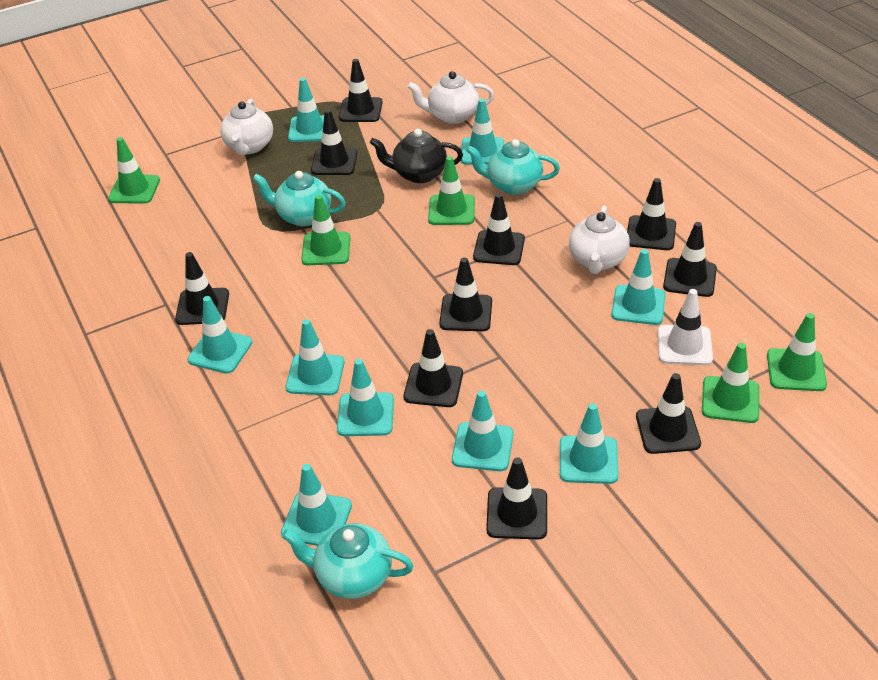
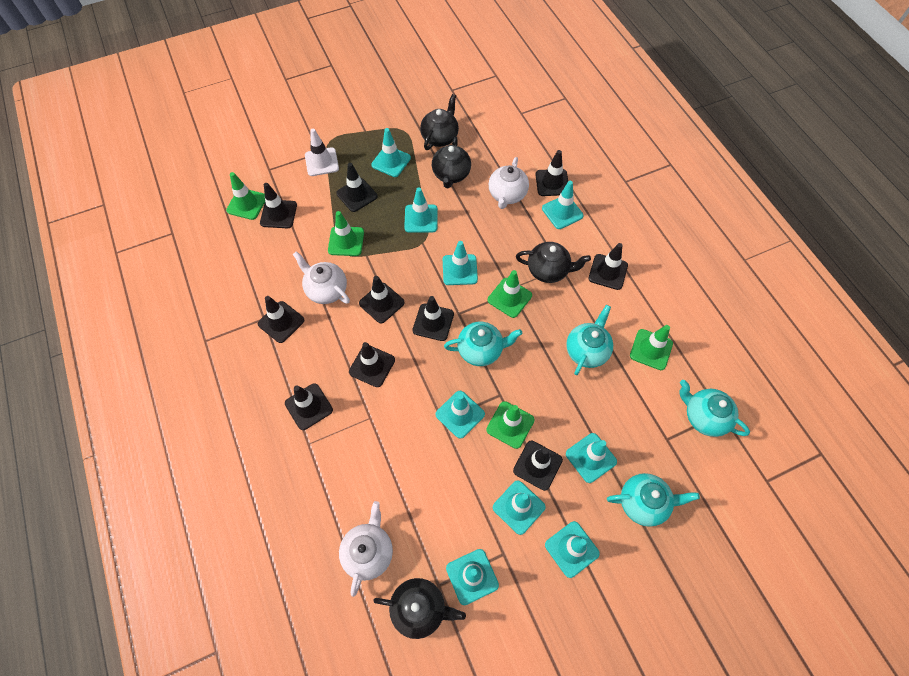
black teapot: 1 -> 4
turquoise teapot: 3 -> 4

